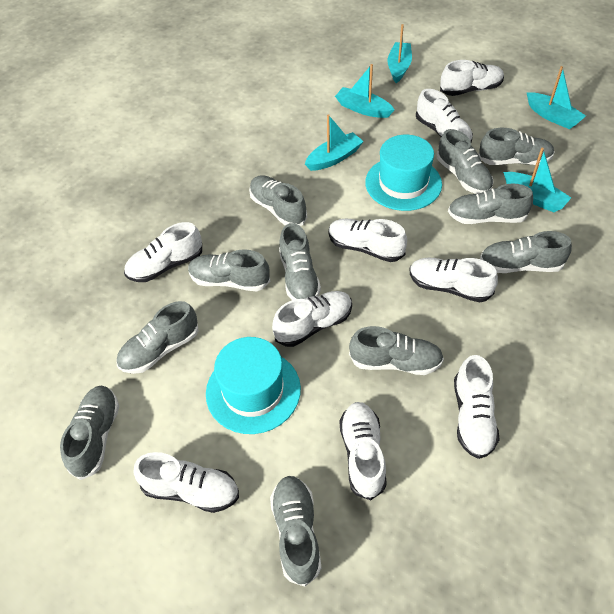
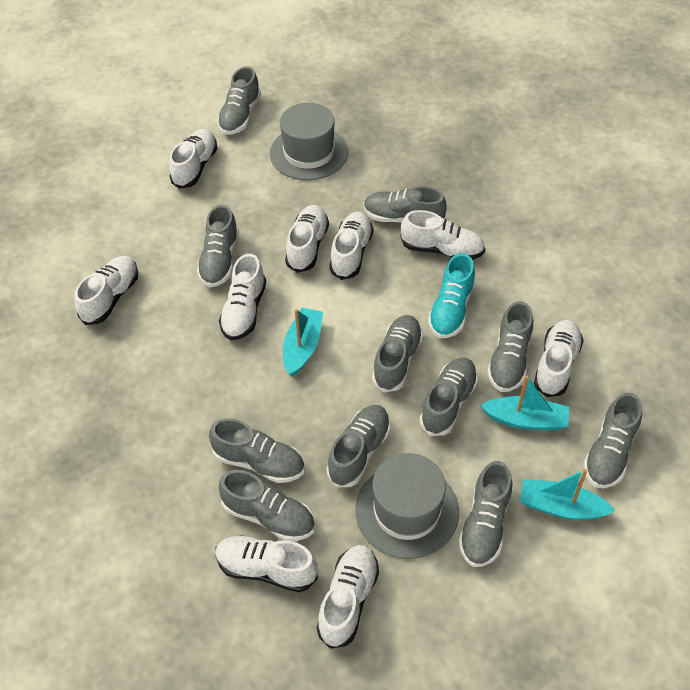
grey hat: 0 -> 2
turquoise boat: 5 -> 3
turquoise hat: 2 -> 0
turquoise shoe: 0 -> 1

